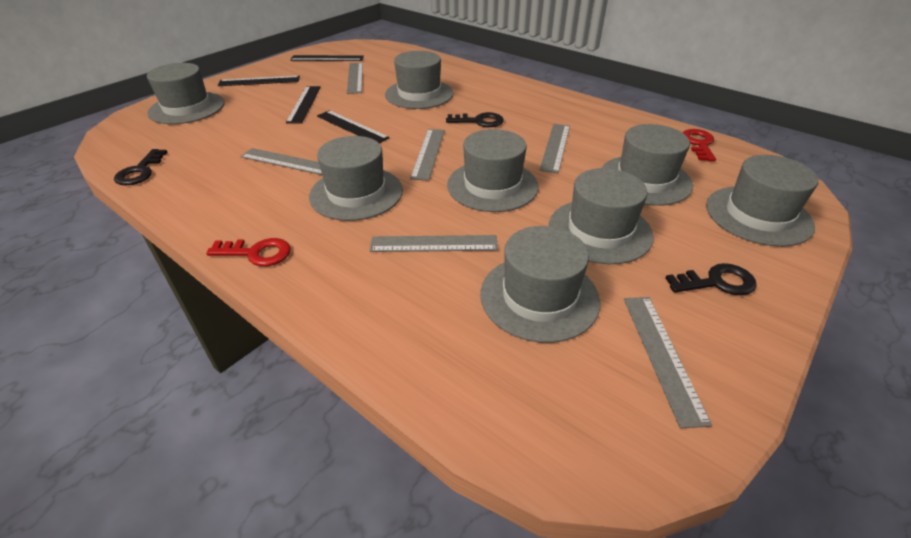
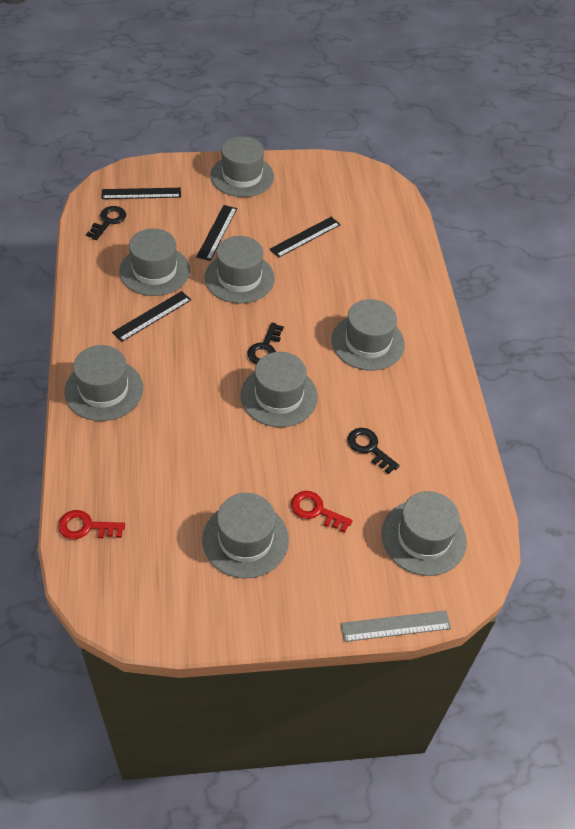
grey ruler: 6 -> 1

